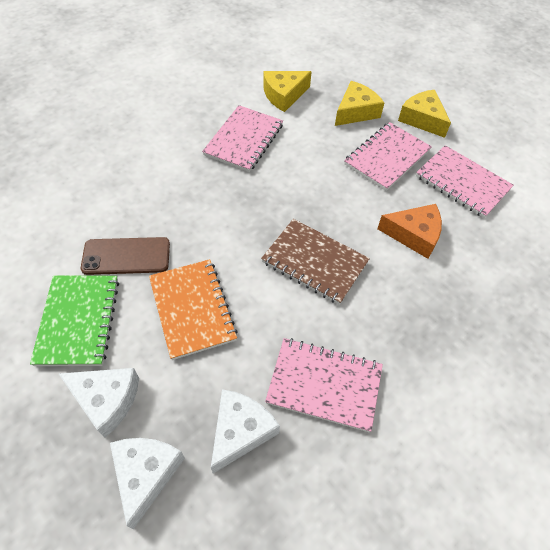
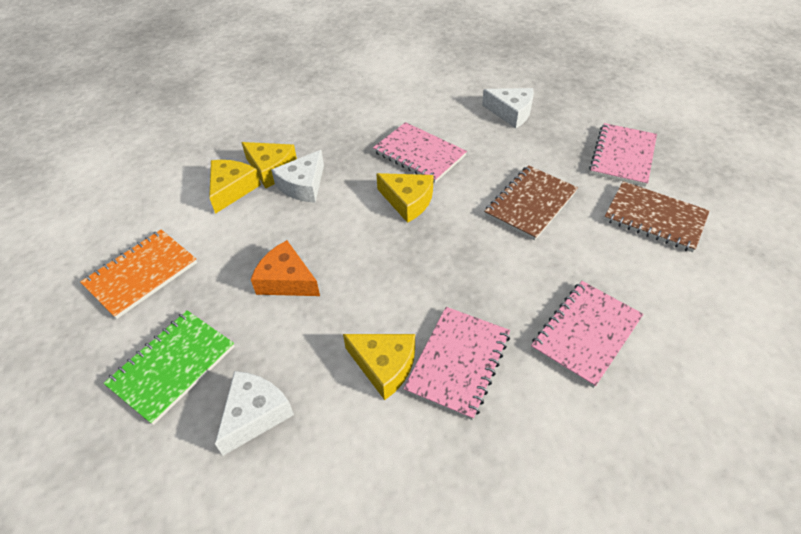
brown notebook: 1 -> 2
brown phone: 1 -> 0
yellow cheese: 3 -> 4

